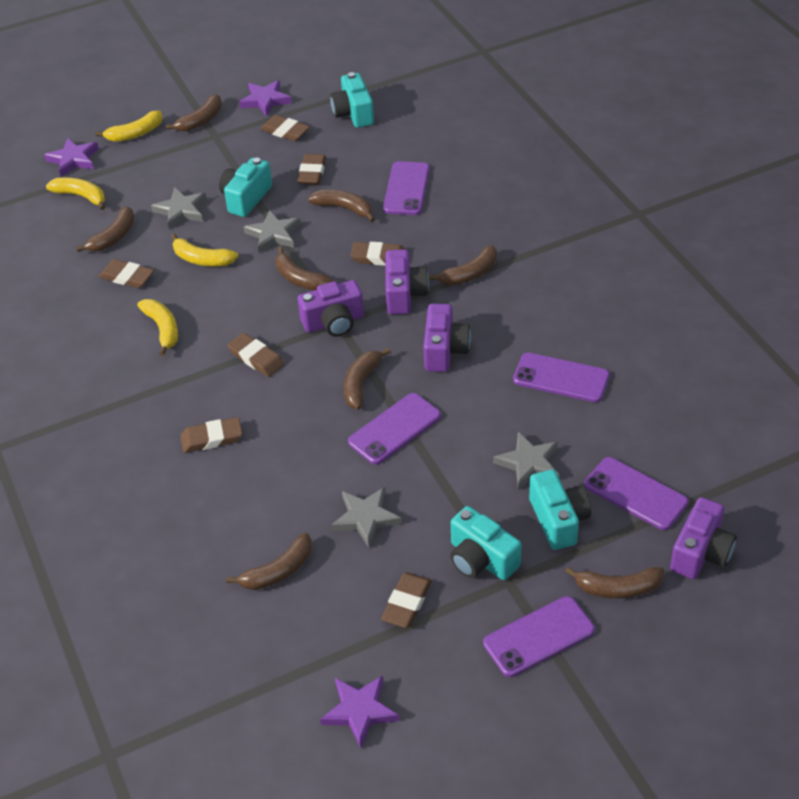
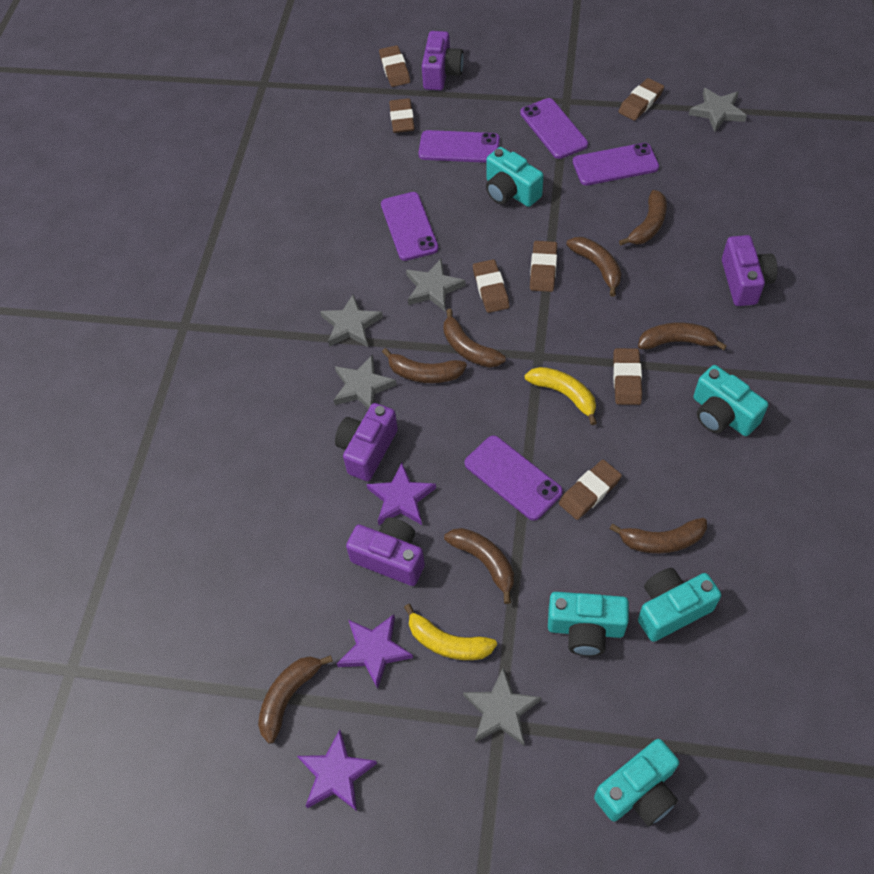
grey star: 4 -> 5
turquoise camera: 4 -> 5
yellow banana: 4 -> 2

